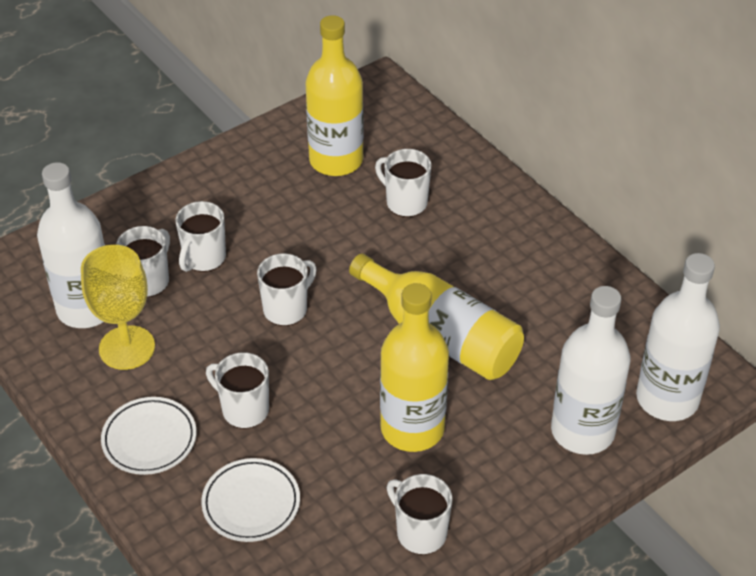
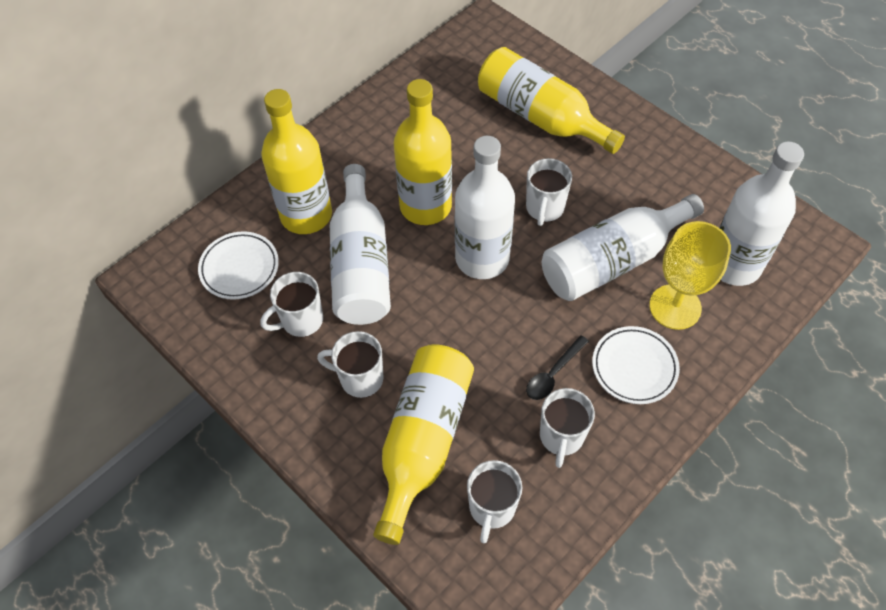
black spoon: 0 -> 1
white bottle: 3 -> 4
white mug: 6 -> 5
yellow bottle: 3 -> 4

